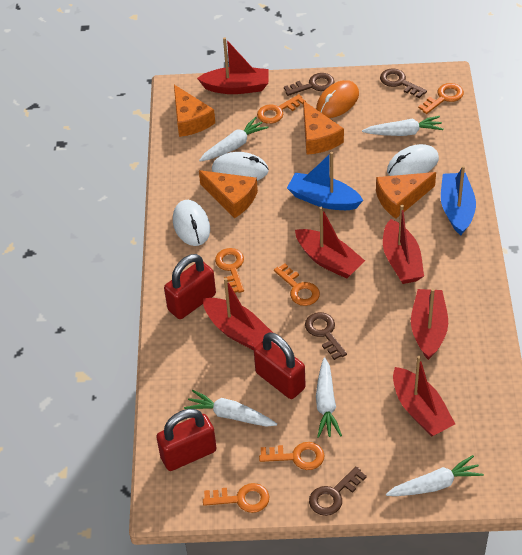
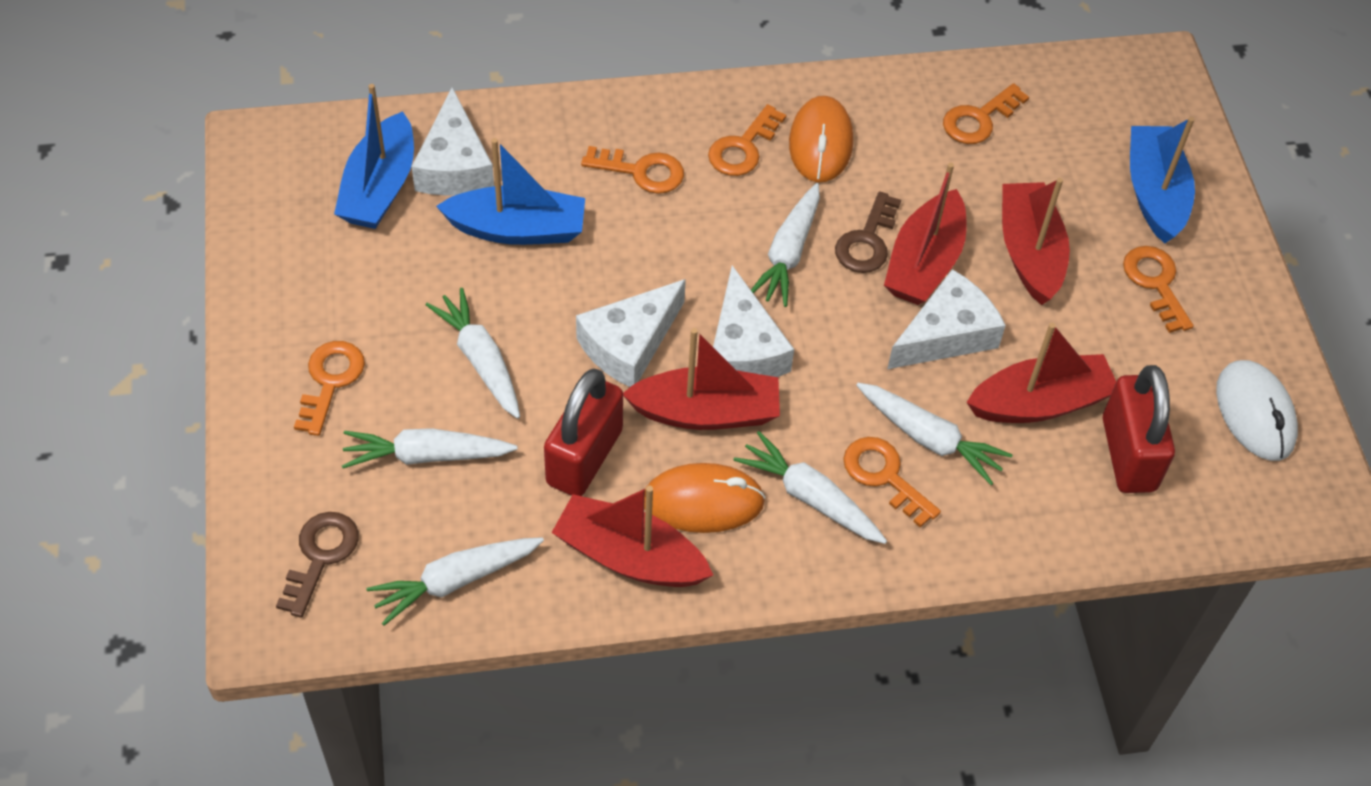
blue boat: 2 -> 3
brown key: 4 -> 2
orange cheese: 4 -> 0
orange mouse: 1 -> 2
red boat: 6 -> 5
red padlock: 3 -> 2
white carrot: 5 -> 6
white cheese: 0 -> 4
white mouse: 3 -> 1

